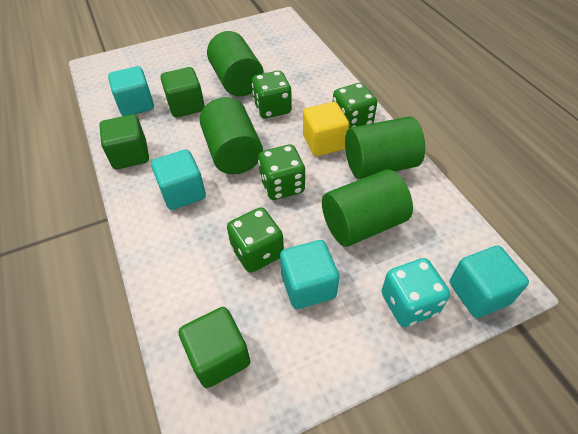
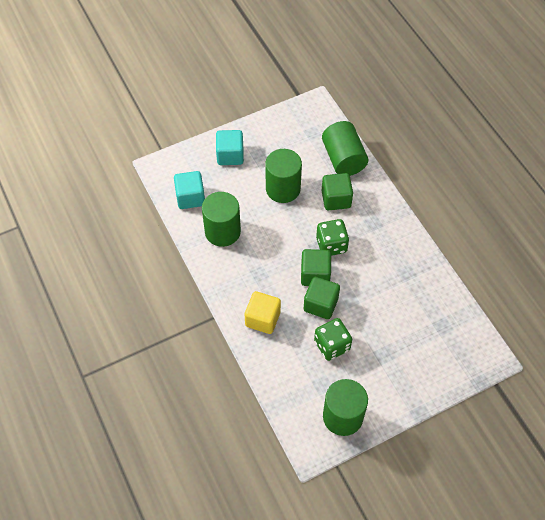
green dice: 4 -> 2
turquoise cube: 4 -> 2
turquoise dice: 1 -> 0

